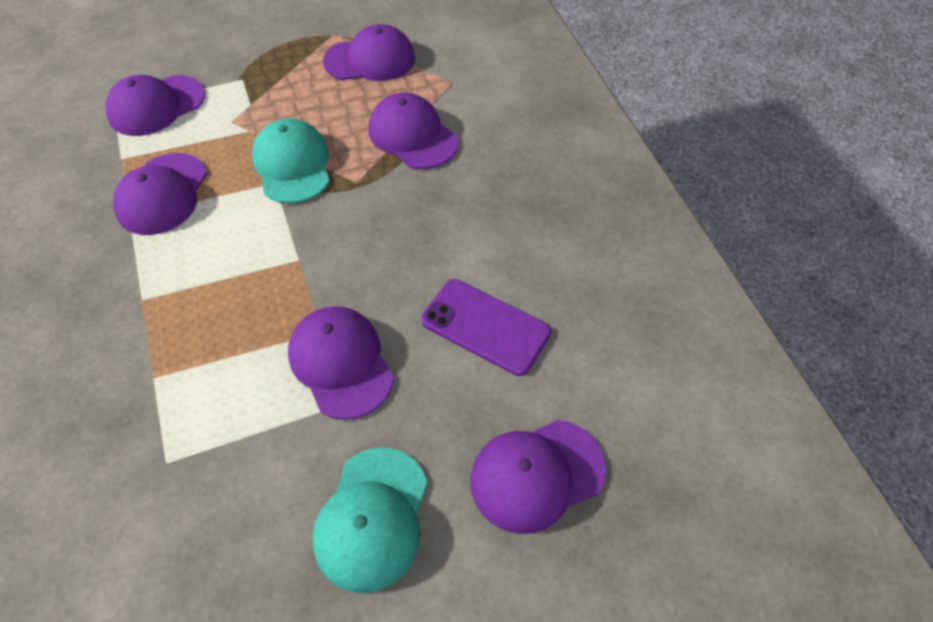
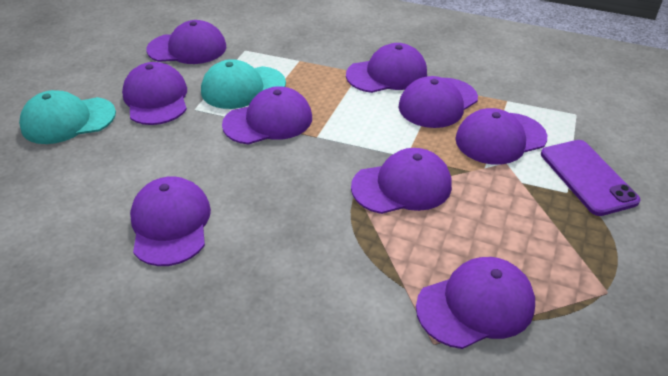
purple cap: 6 -> 9

